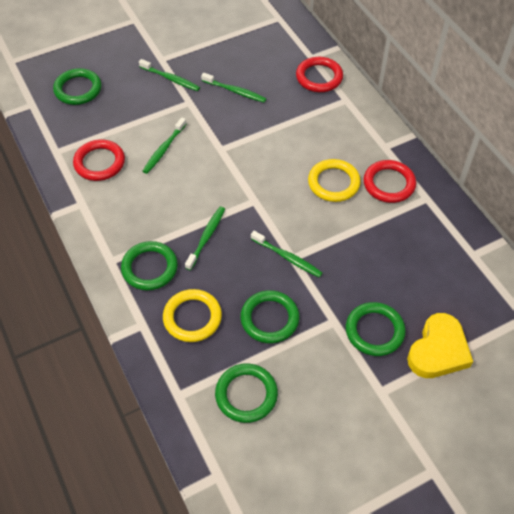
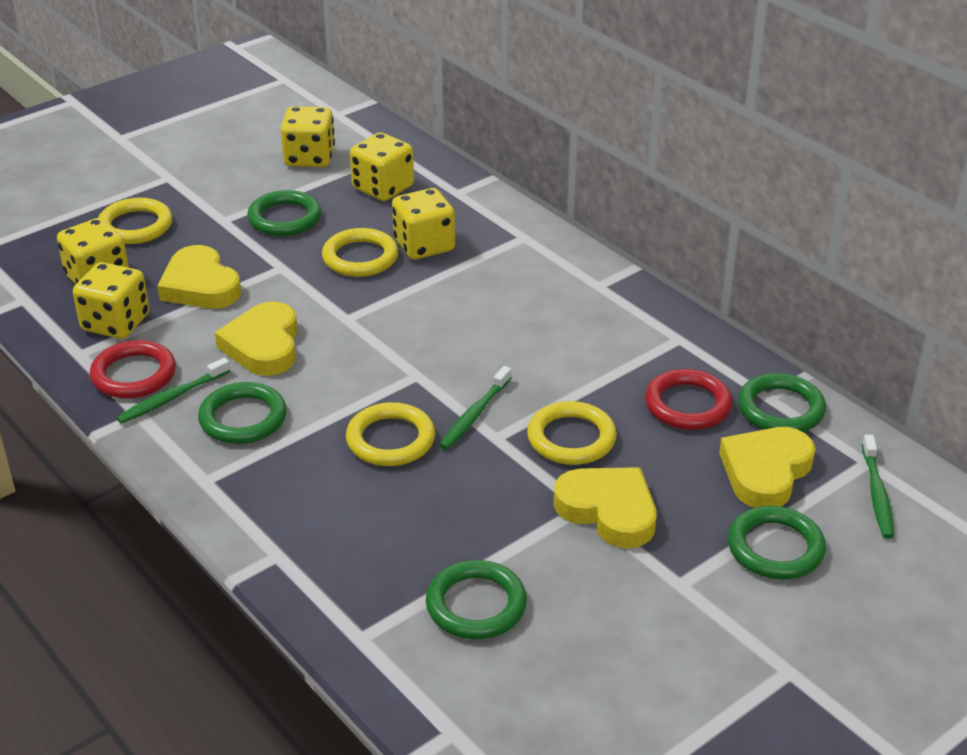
green toothbrush: 5 -> 3
red ring: 3 -> 2
yellow dice: 0 -> 5
yellow heart: 1 -> 4
yellow ring: 2 -> 4

